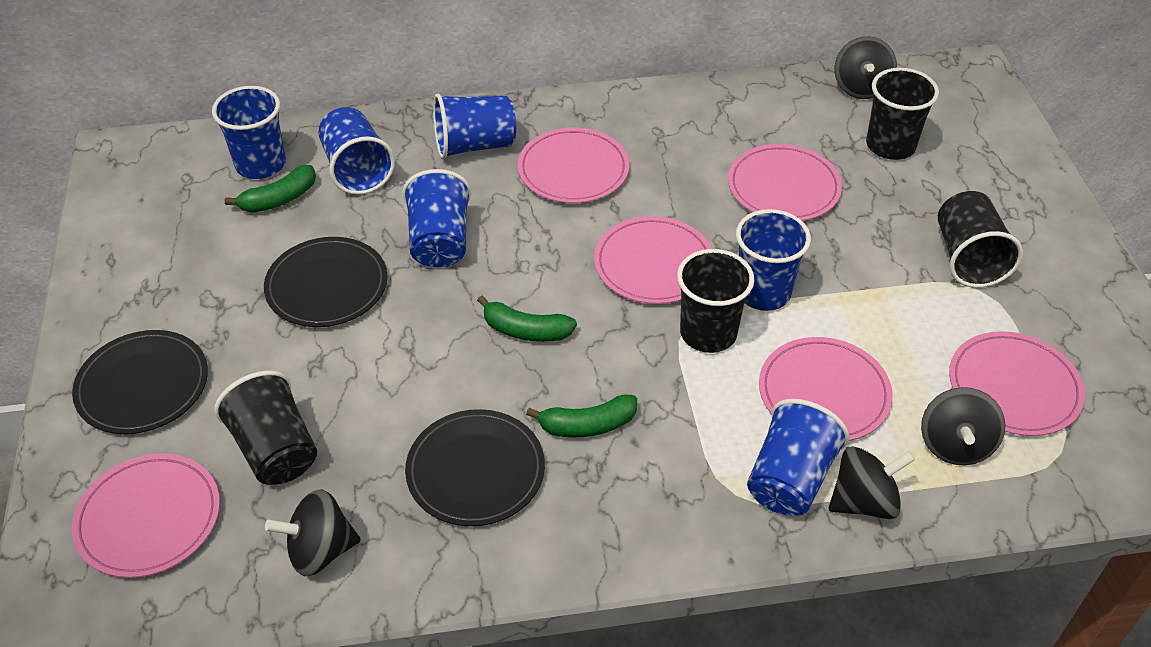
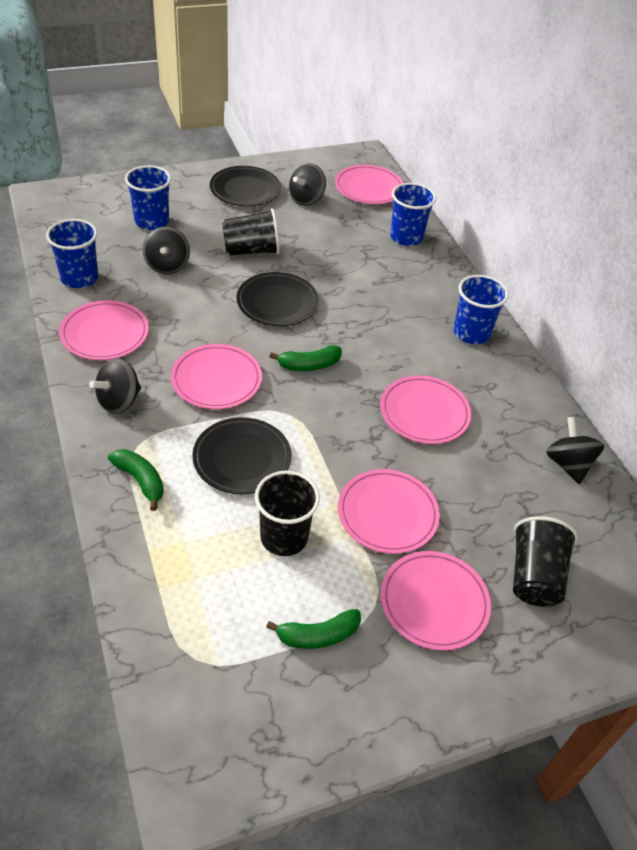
black cup: 4 -> 3
blue cup: 6 -> 4

